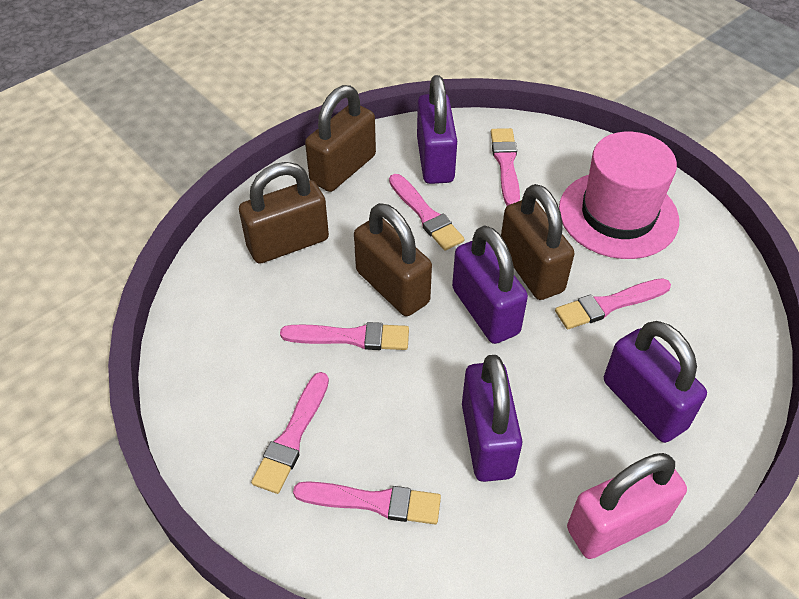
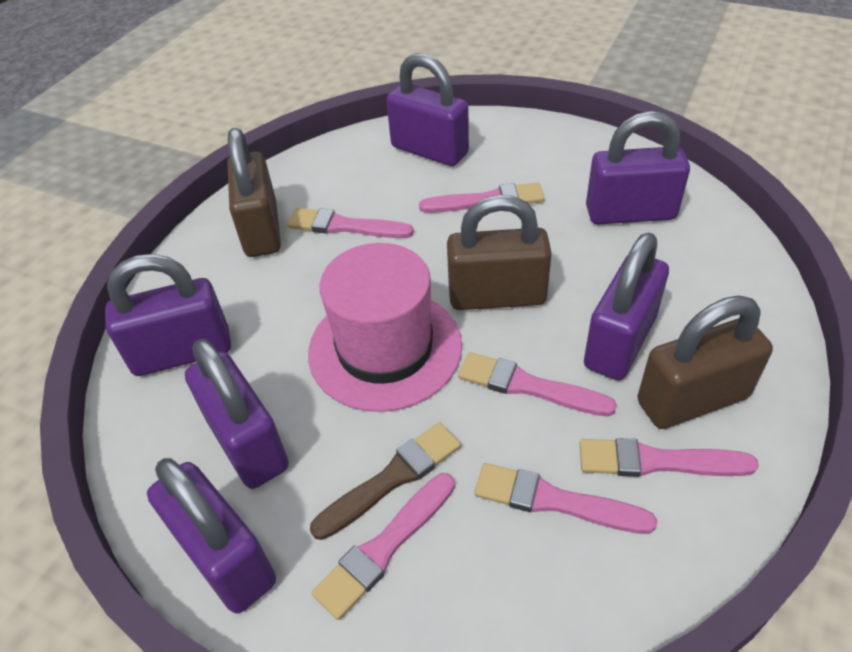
brown brush: 0 -> 1
brown padlock: 4 -> 3
pink padlock: 1 -> 0
purple padlock: 4 -> 6

